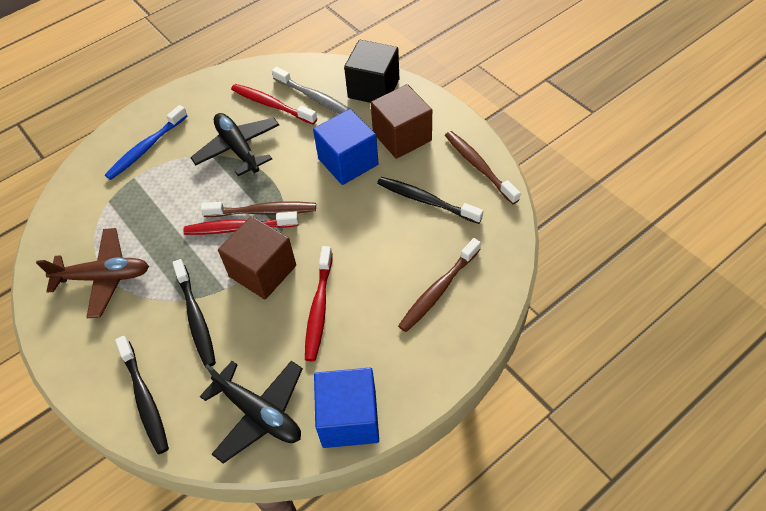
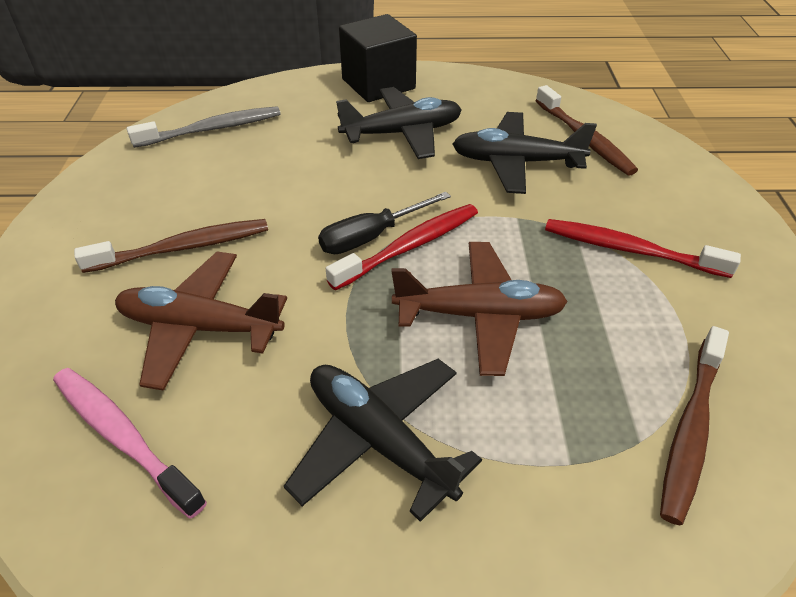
black plane: 2 -> 3
black screwdriver: 0 -> 1
black toothbrush: 3 -> 0
blue cube: 2 -> 0
blue toothbrush: 1 -> 0
brown cube: 2 -> 0
brown plane: 1 -> 2
pink toothbrush: 0 -> 1
red toothbrush: 3 -> 2

